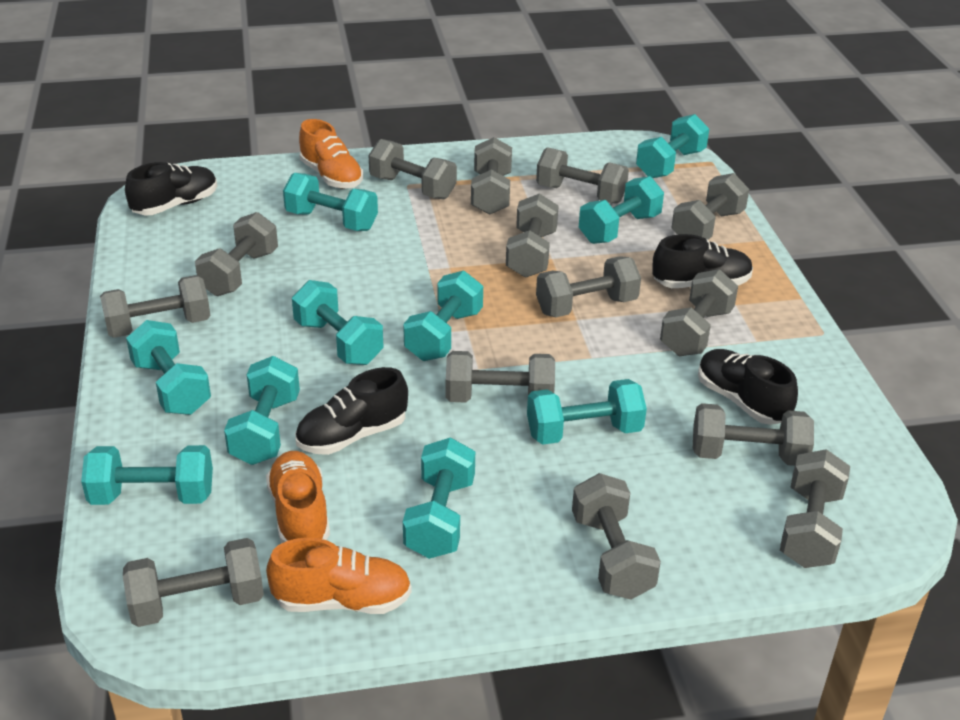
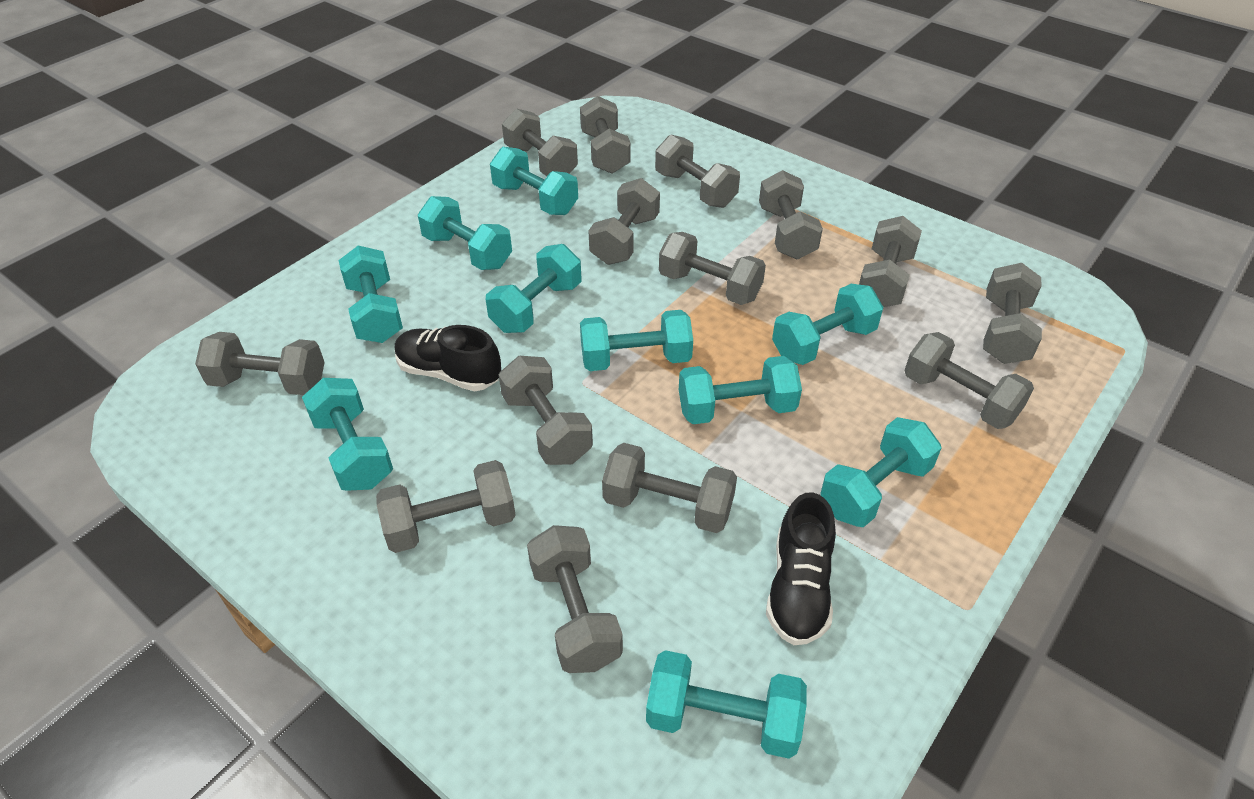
black shoe: 4 -> 2
orange shoe: 3 -> 0

